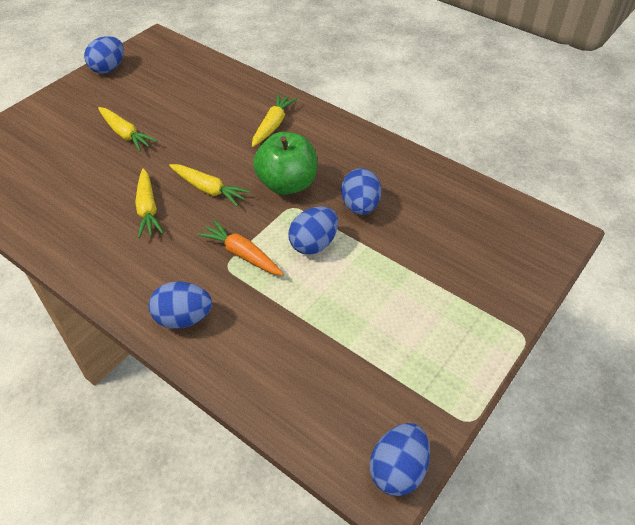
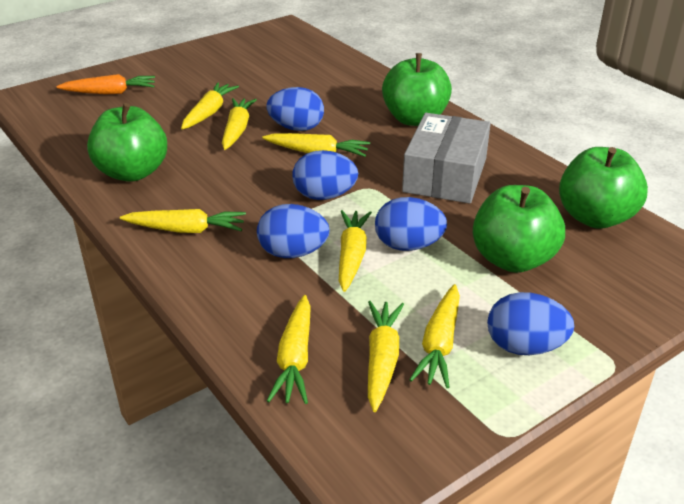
green apple: 1 -> 4
grey box: 0 -> 1
yellow carrot: 4 -> 8

